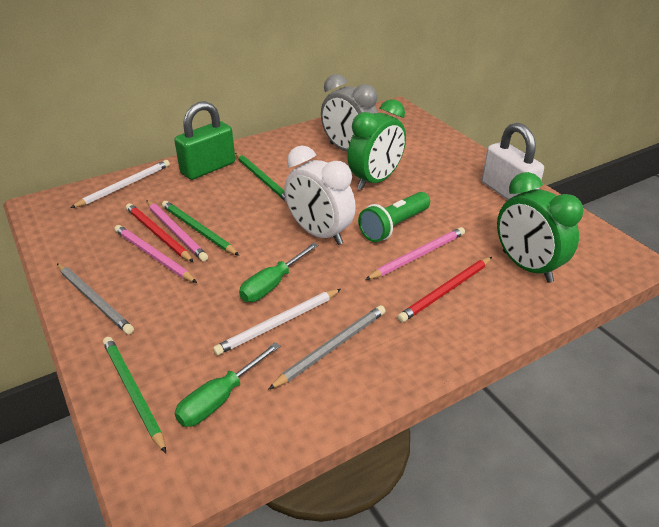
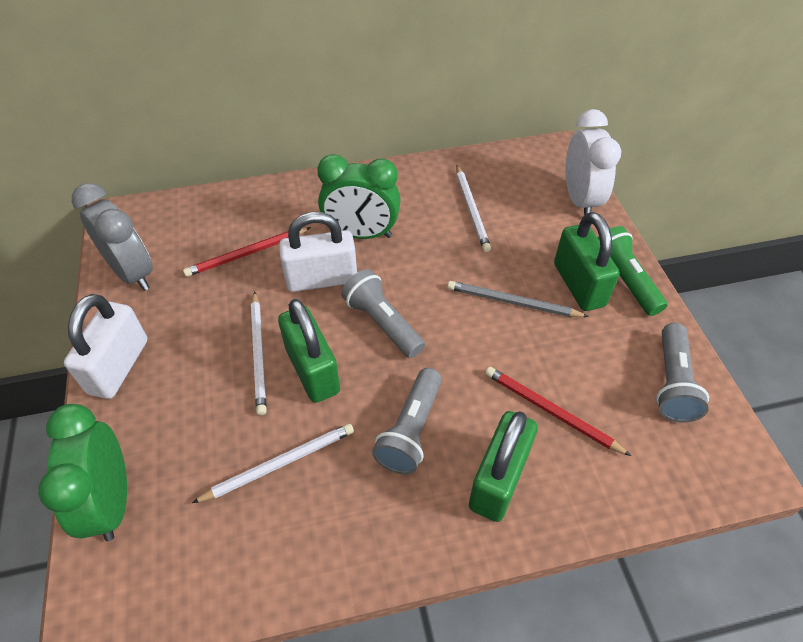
green padlock: 1 -> 3
green pencil: 3 -> 0
green screwdriver: 2 -> 0
grey flashlight: 0 -> 3
grey pencil: 2 -> 1
pink pencil: 3 -> 0
white padlock: 1 -> 2
white pencil: 2 -> 3

